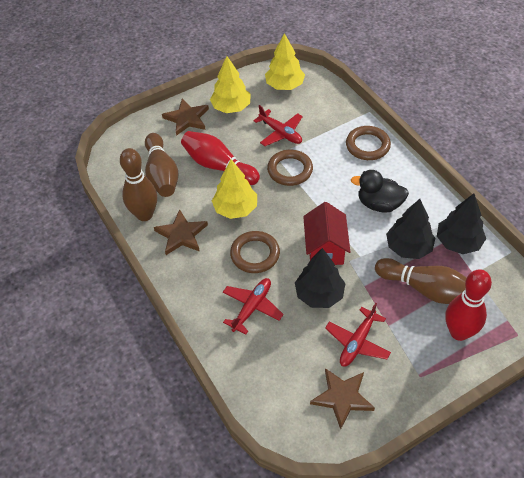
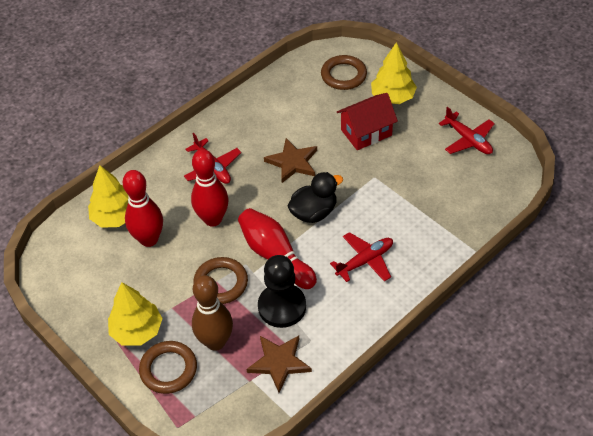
black pawn: 0 -> 1
black tree: 3 -> 0
brown bowling pin: 3 -> 1
brown star: 3 -> 2
red bowling pin: 2 -> 3

